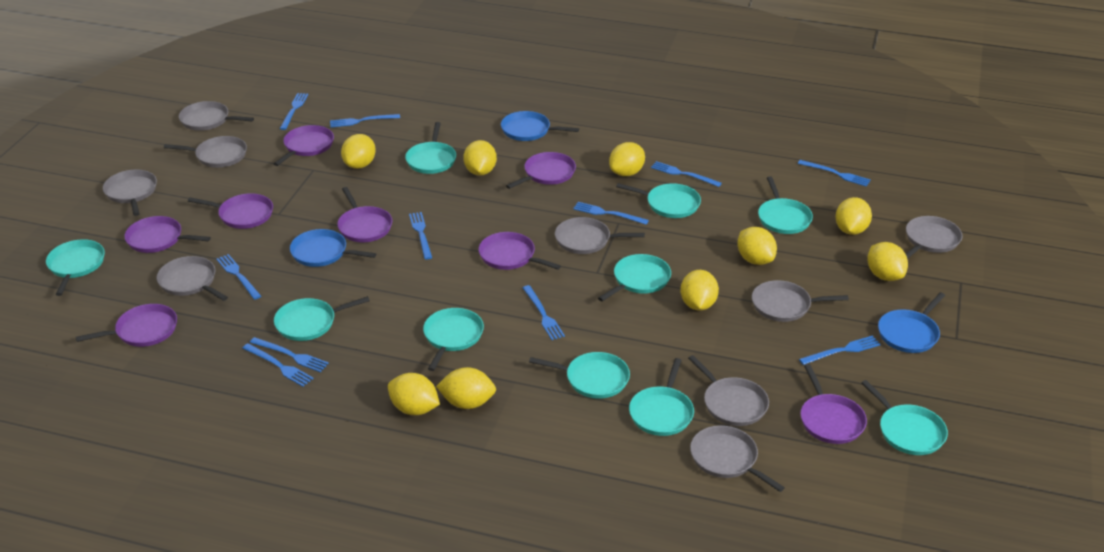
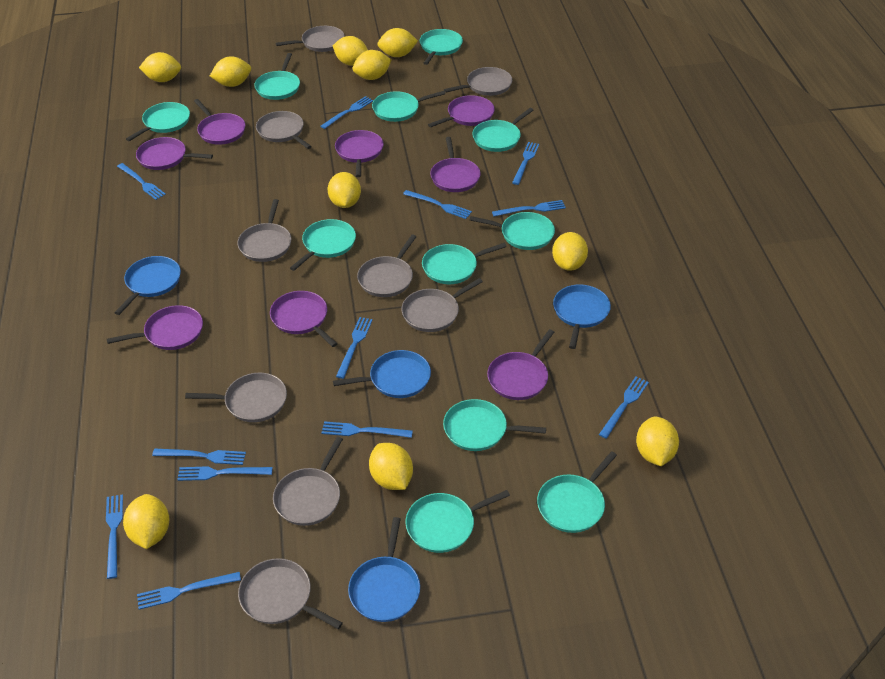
blue fork: 11 -> 12
blue pan: 3 -> 4
turquoise pan: 10 -> 11
yellow lemon: 9 -> 10

